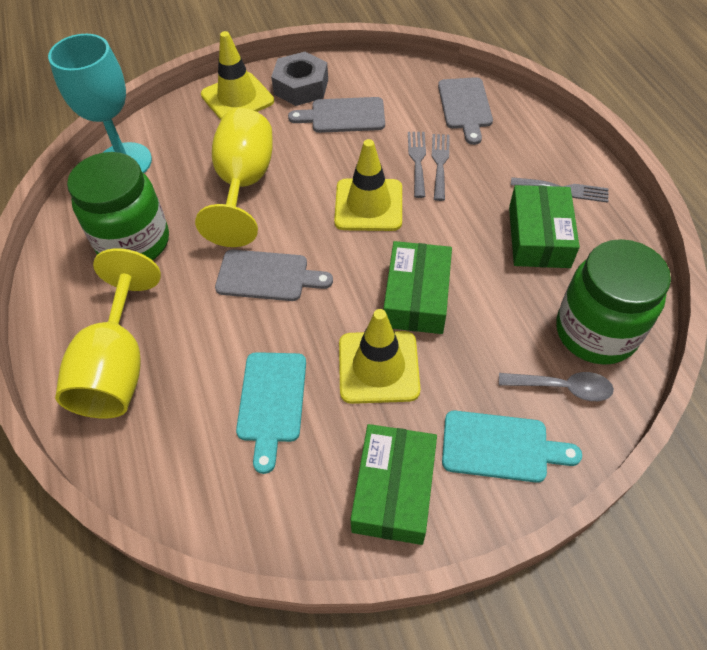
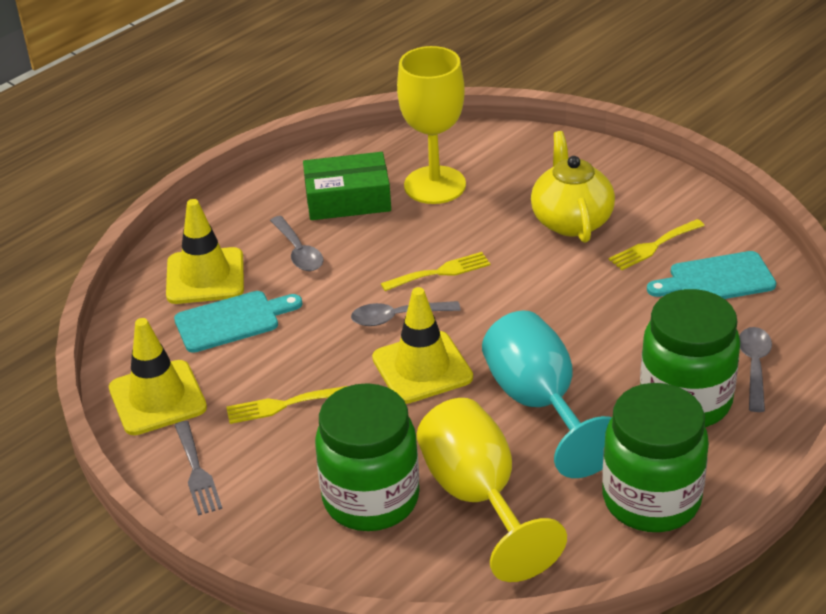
green box: 3 -> 1
green jar: 2 -> 3
grey cutting board: 3 -> 0
grey fork: 3 -> 1
grey nut: 1 -> 0
grey spoon: 1 -> 3
yellow fork: 0 -> 3
yellow teapot: 0 -> 1

